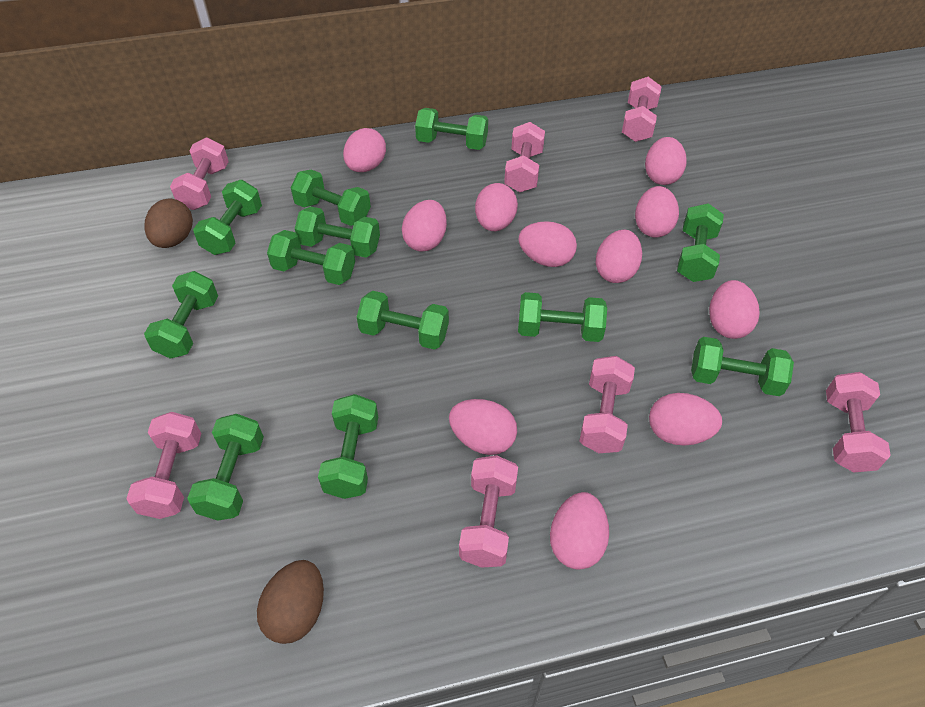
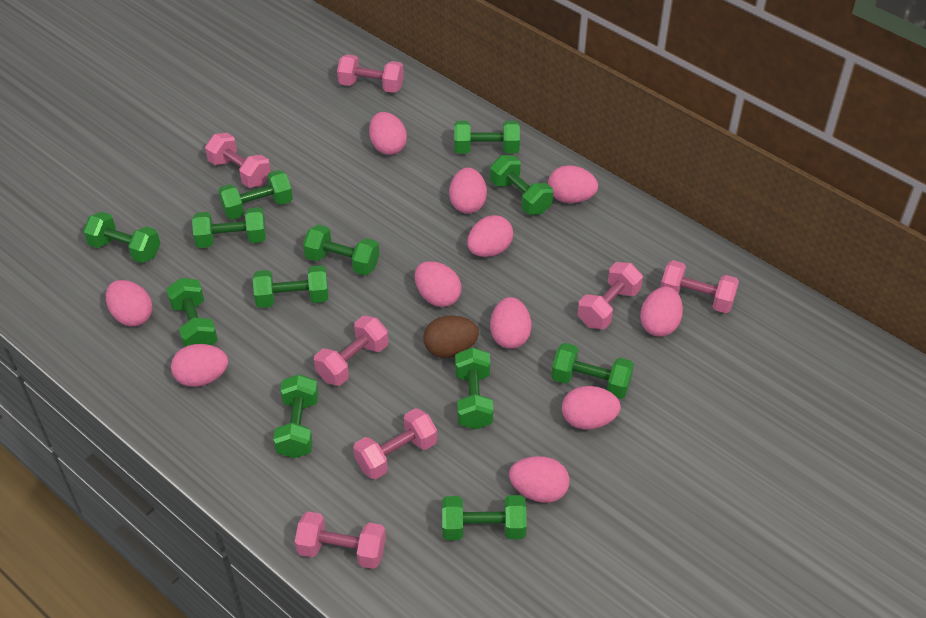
brown egg: 2 -> 1

